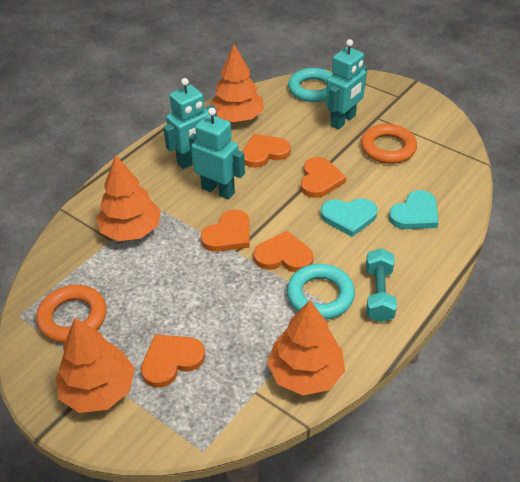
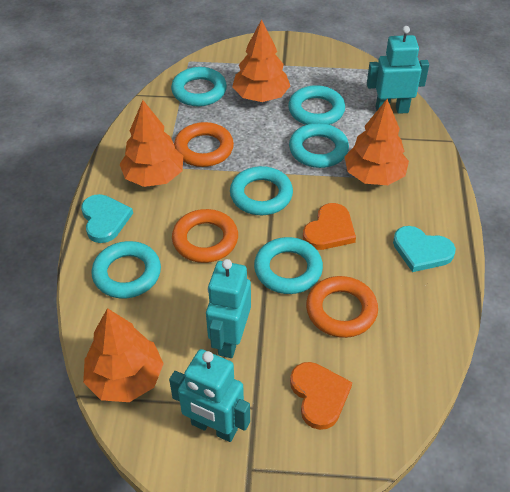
orange heart: 5 -> 2
orange ring: 2 -> 3
turquoise dumbbell: 1 -> 0
turquoise ring: 2 -> 6

